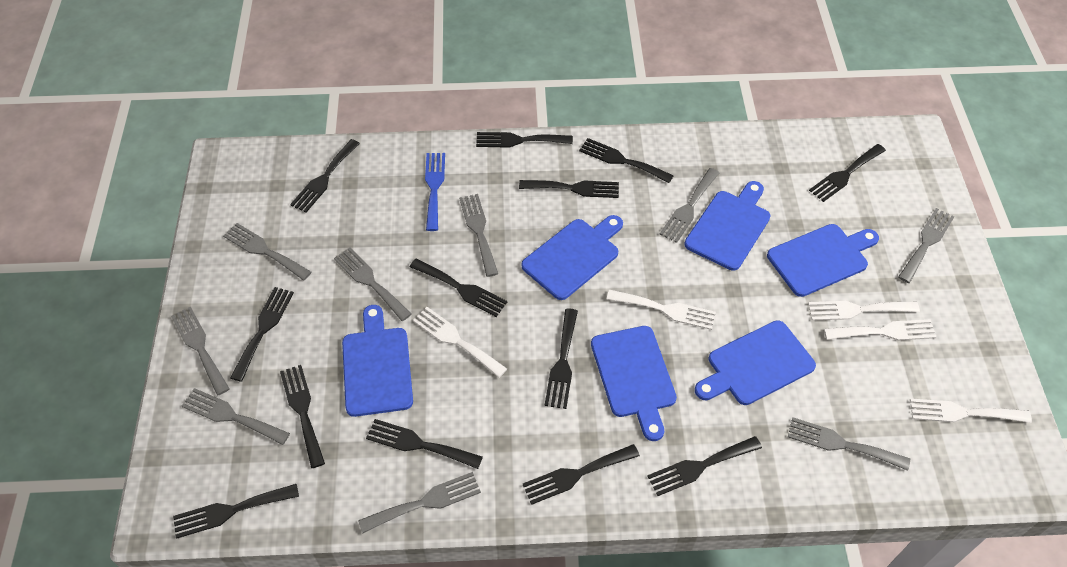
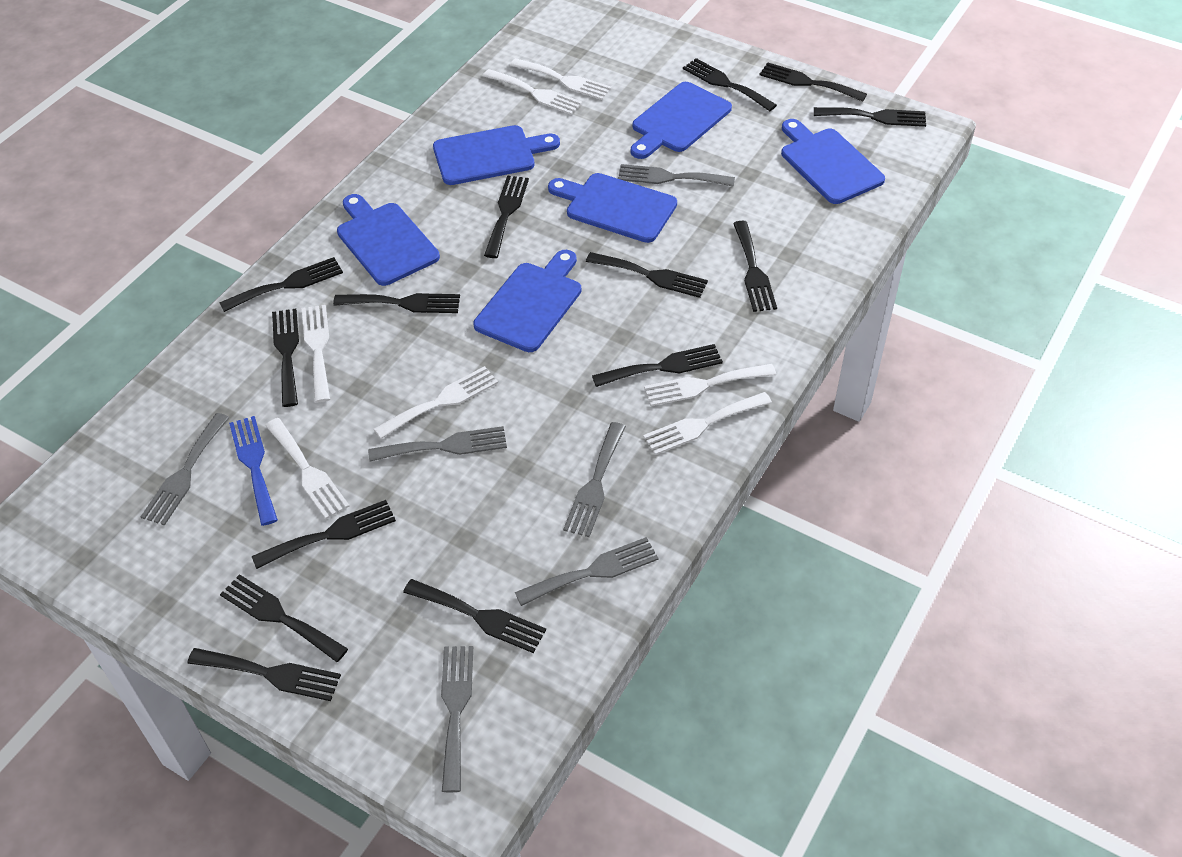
black fork: 13 -> 14
grey fork: 9 -> 6
white fork: 5 -> 7

